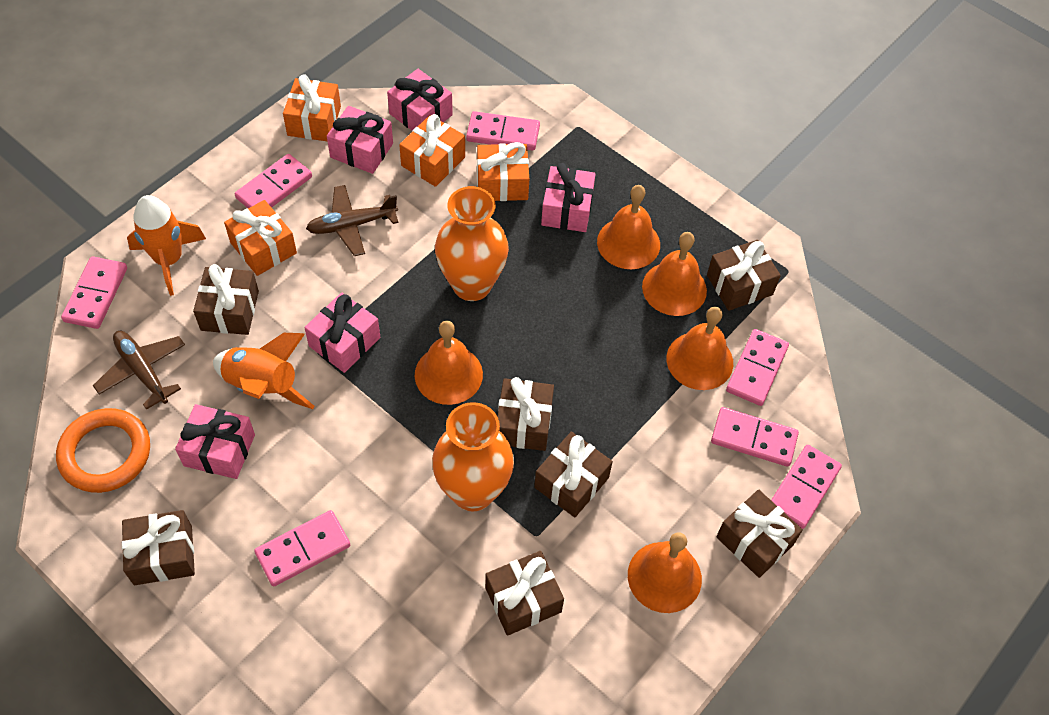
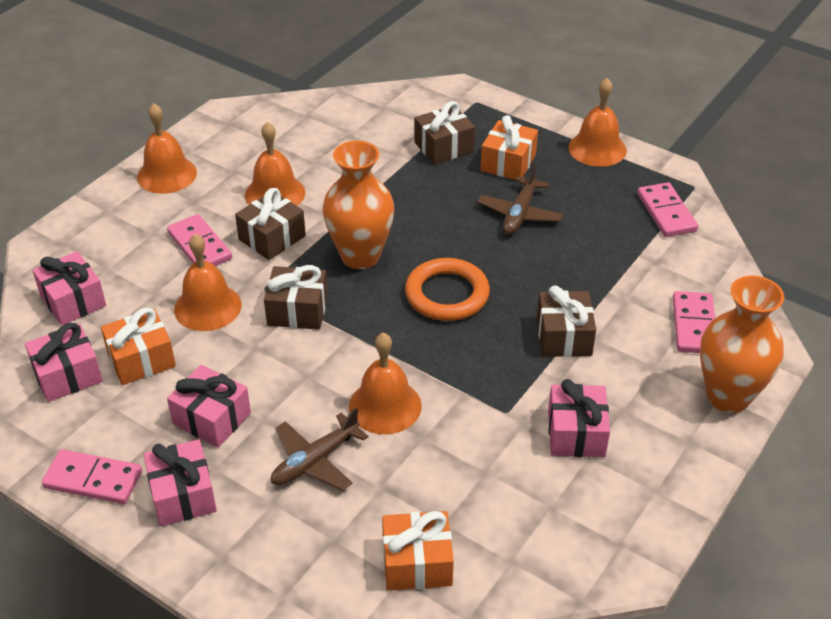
brown gift: 7 -> 4
orange gift: 4 -> 3
orange rocket: 2 -> 0
pink domino: 7 -> 4

